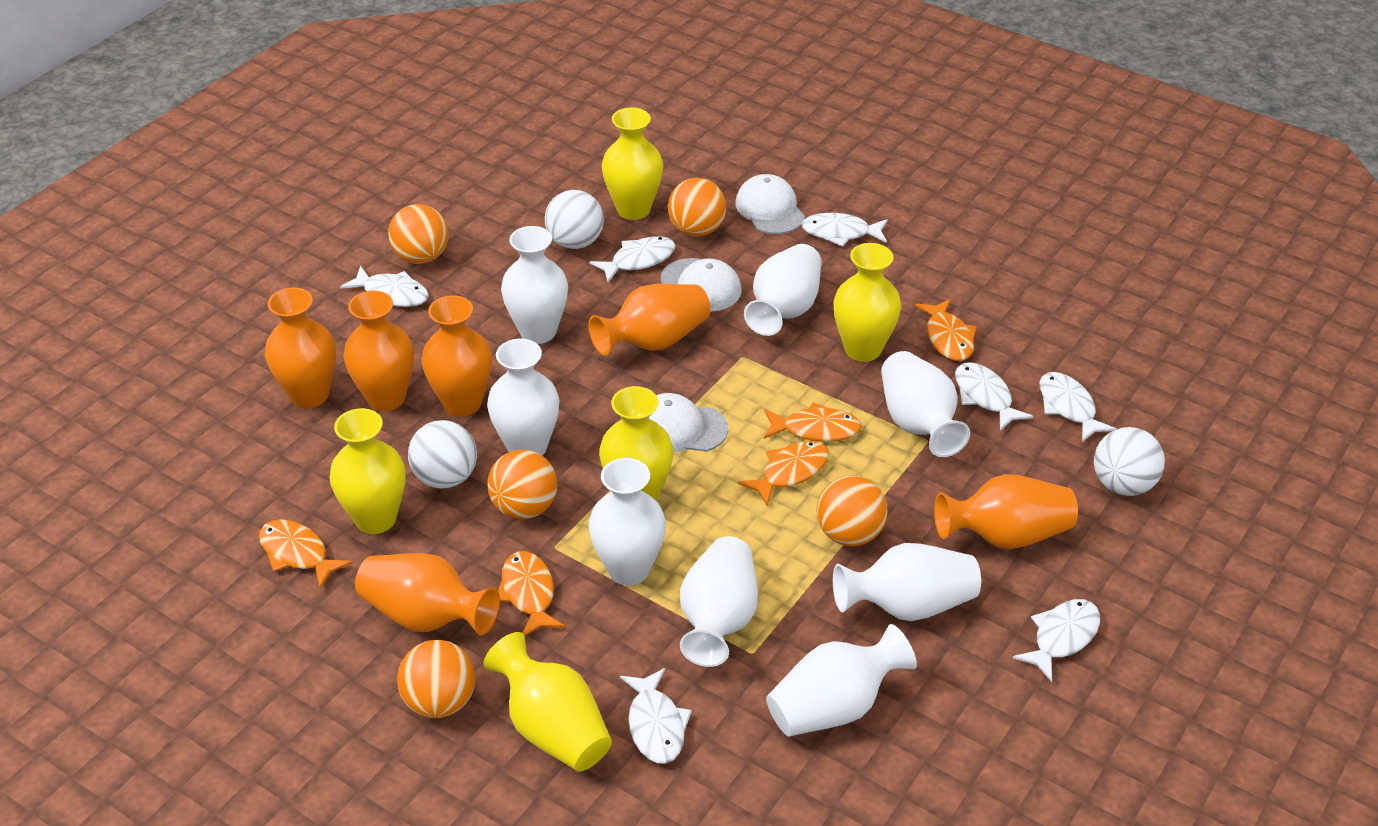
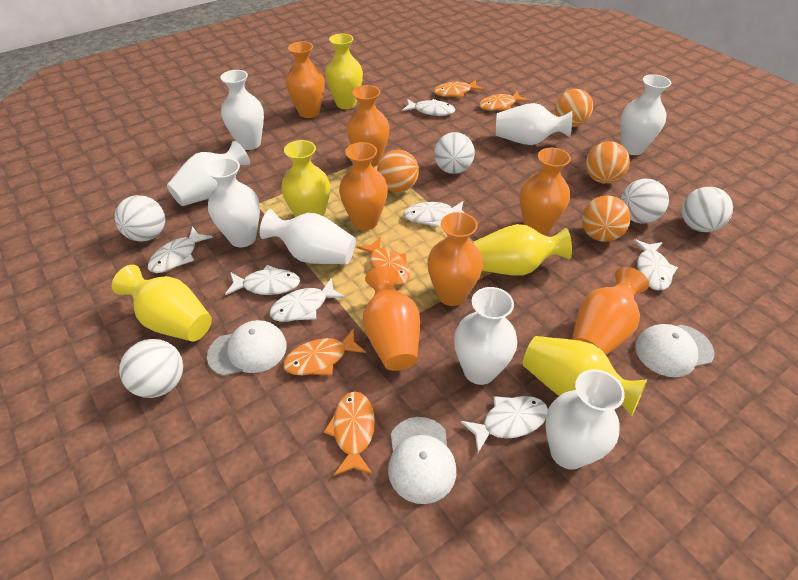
orange ball: 5 -> 4
orange vase: 6 -> 7
white ball: 3 -> 5

